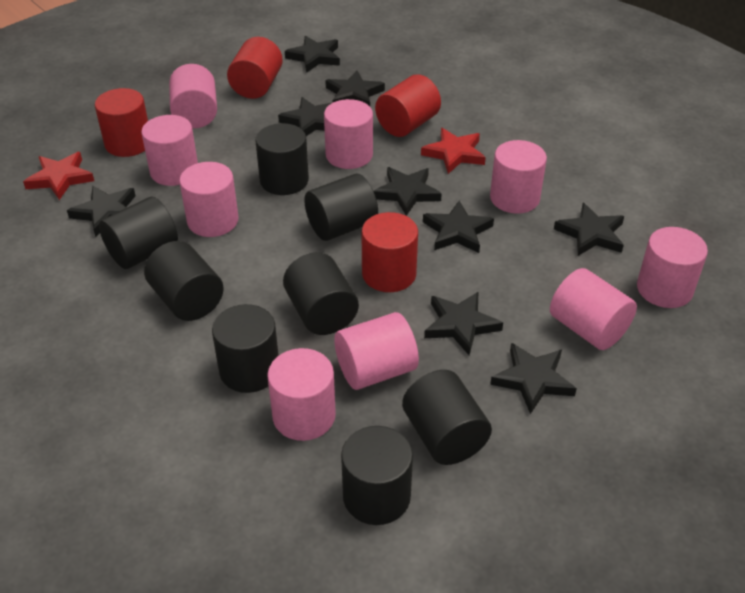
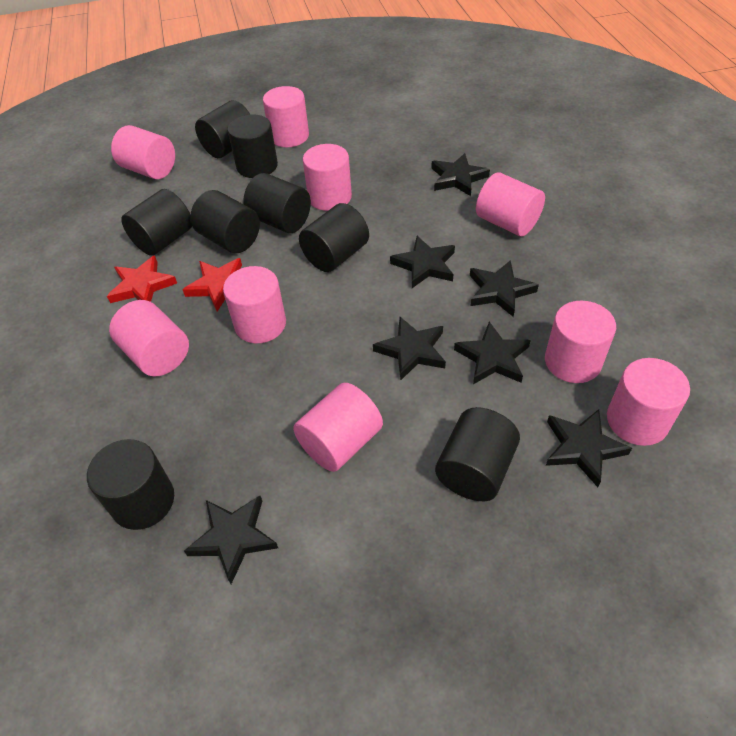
black star: 9 -> 7
red cylinder: 4 -> 0

